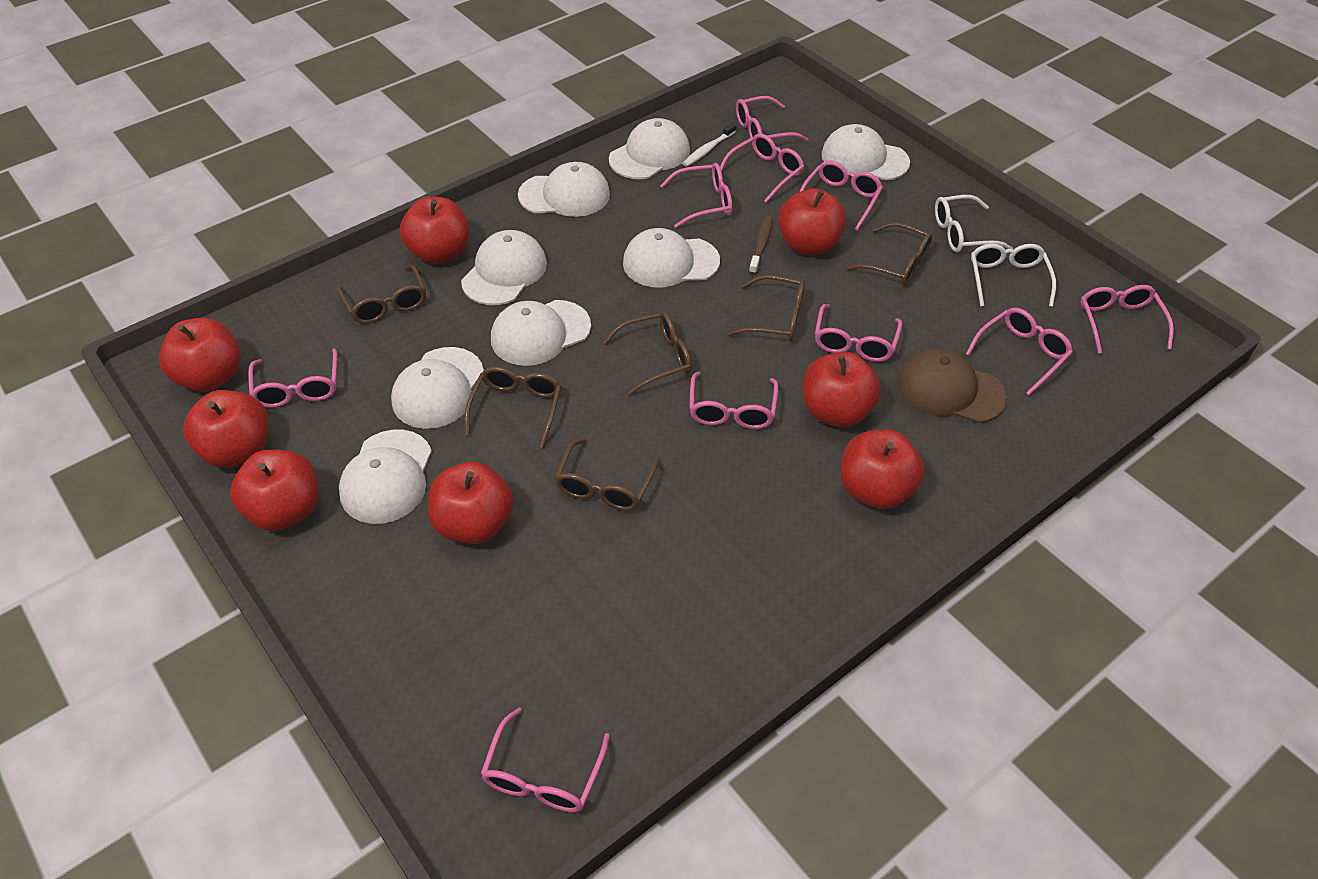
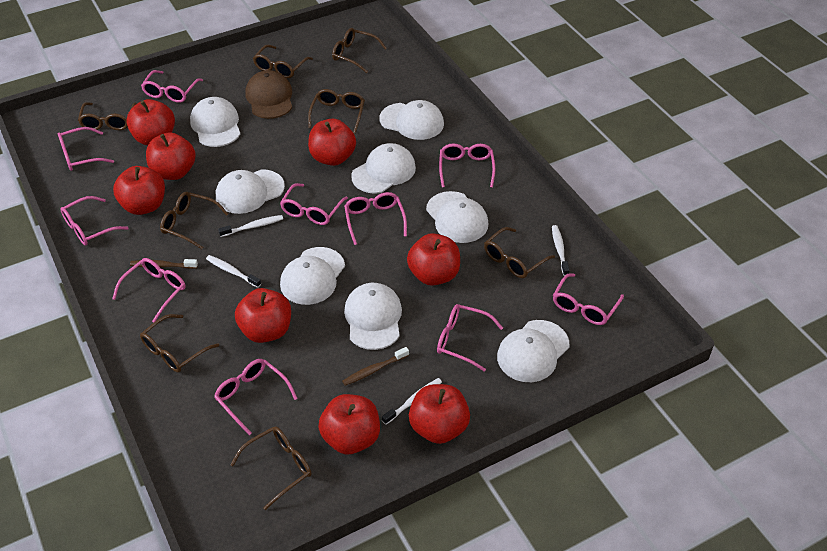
brown glasses: 6 -> 8
brown toothbrush: 1 -> 2
white glasses: 2 -> 0
white toothbrush: 1 -> 4

